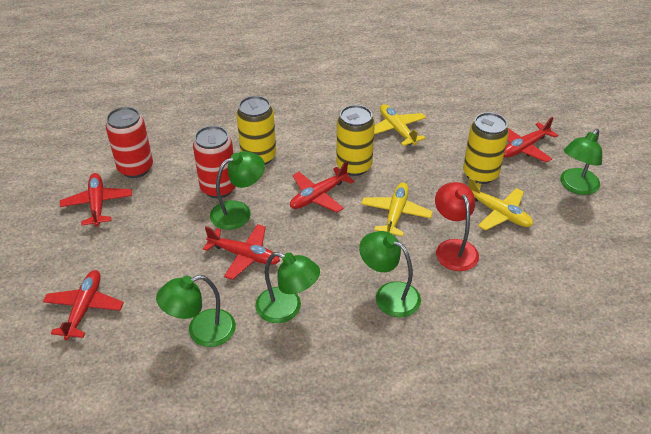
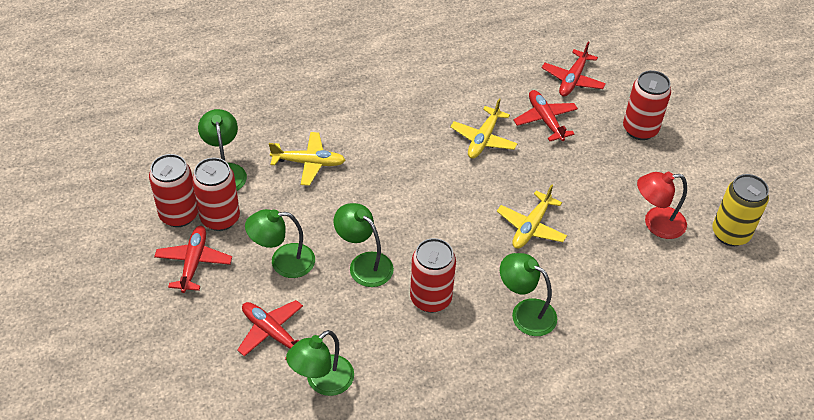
red can: 2 -> 4
red plane: 5 -> 4
yellow can: 3 -> 1

